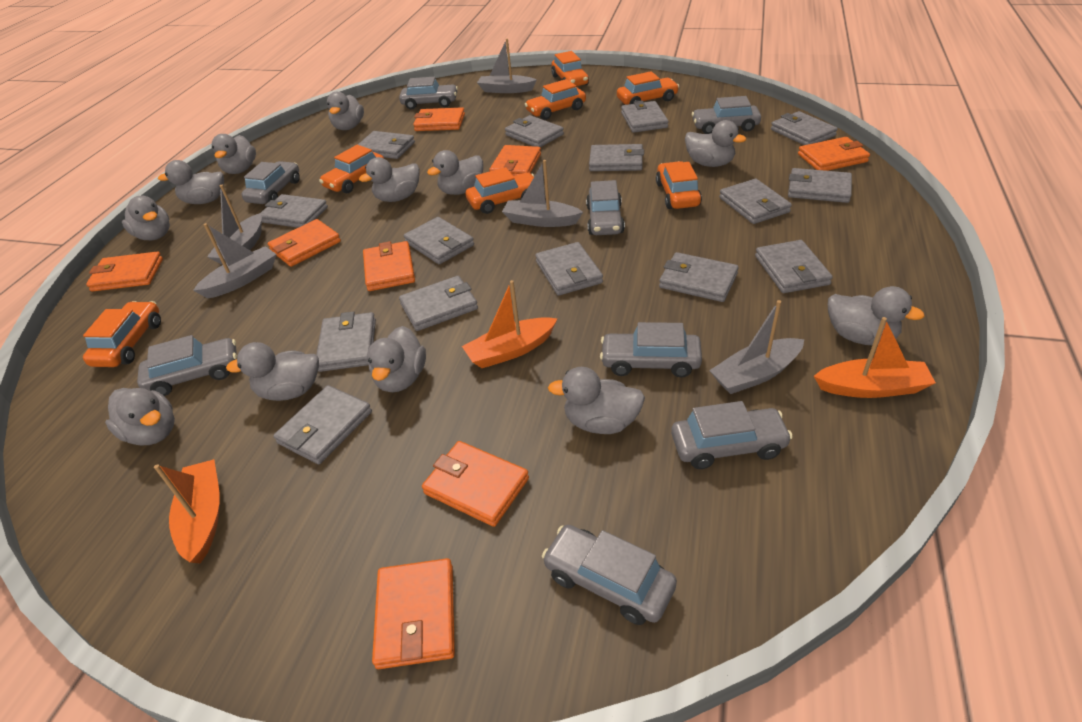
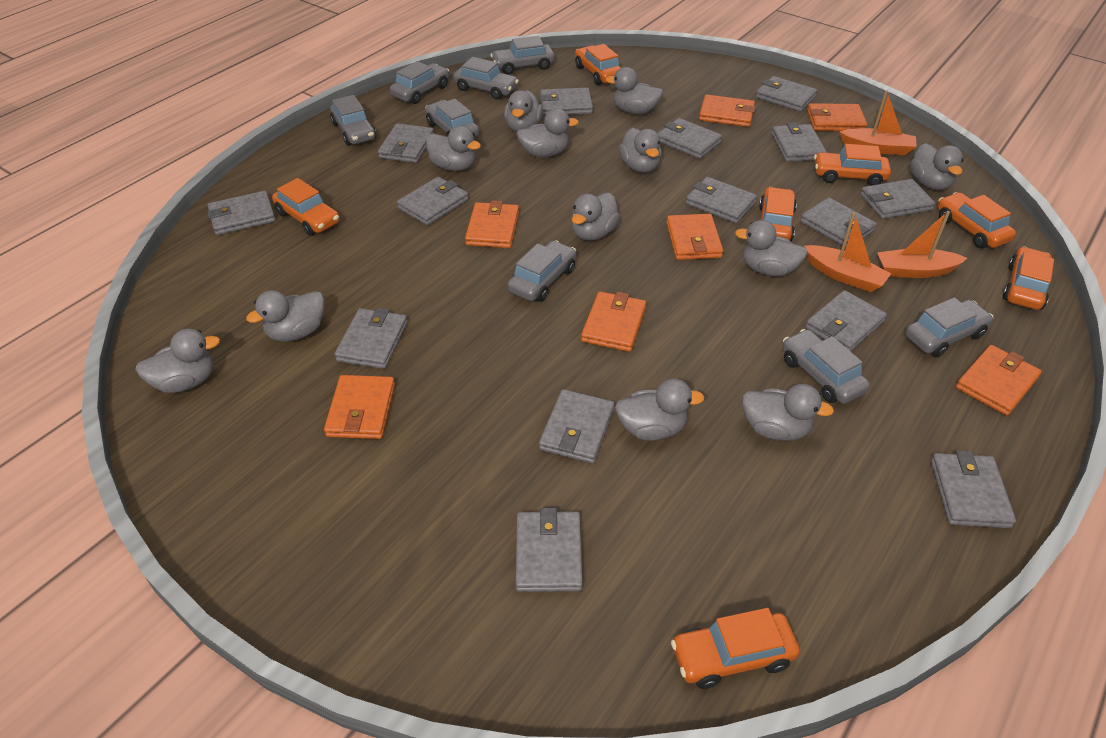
grey boat: 5 -> 0
orange wallet: 8 -> 7

